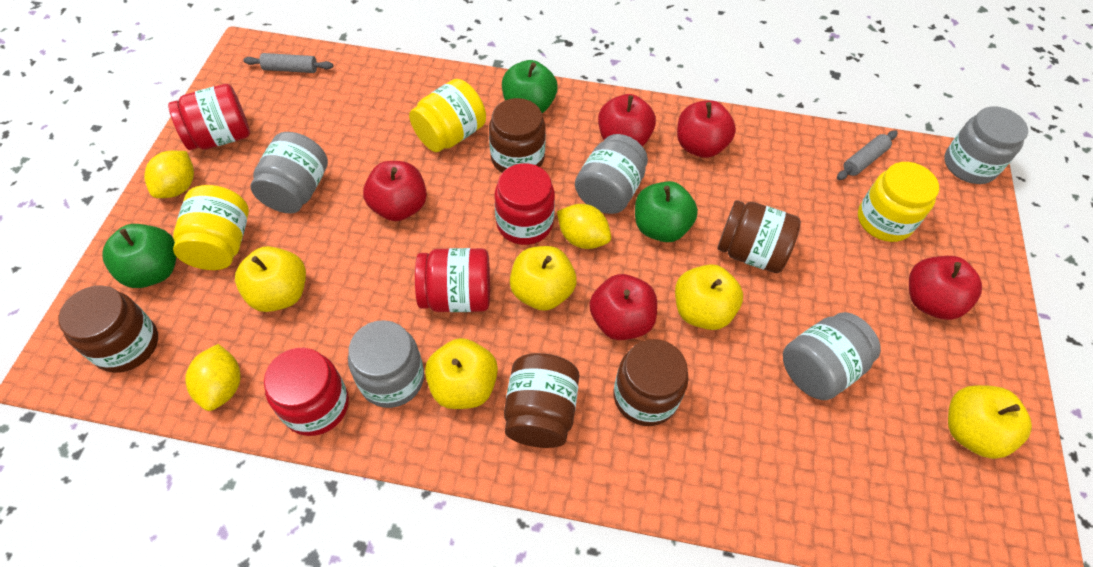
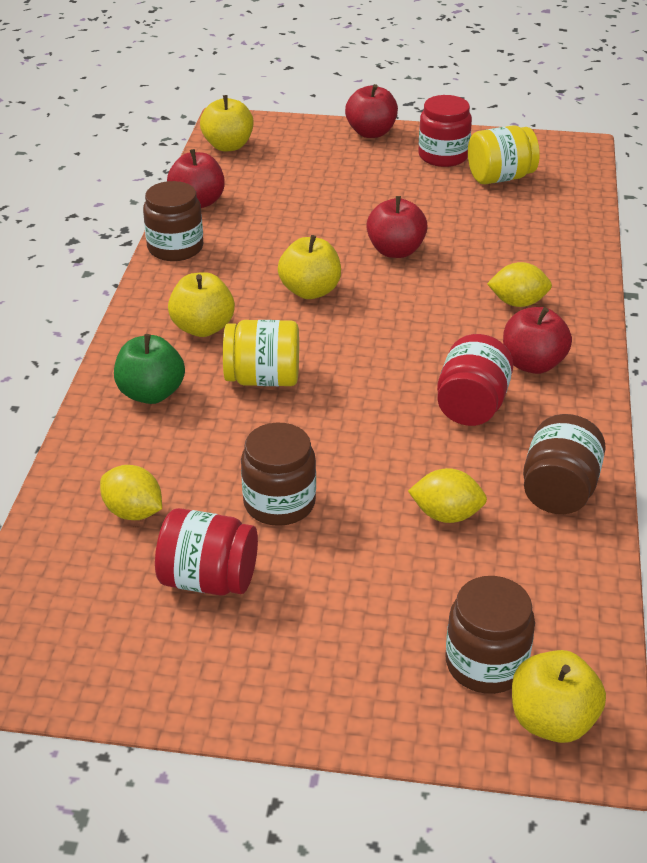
brown jar: 5 -> 4
green apple: 3 -> 1
grey jar: 5 -> 0
grey rolling pin: 2 -> 0
red apple: 5 -> 4
red jar: 4 -> 3
yellow apple: 5 -> 4
yellow jar: 3 -> 2

